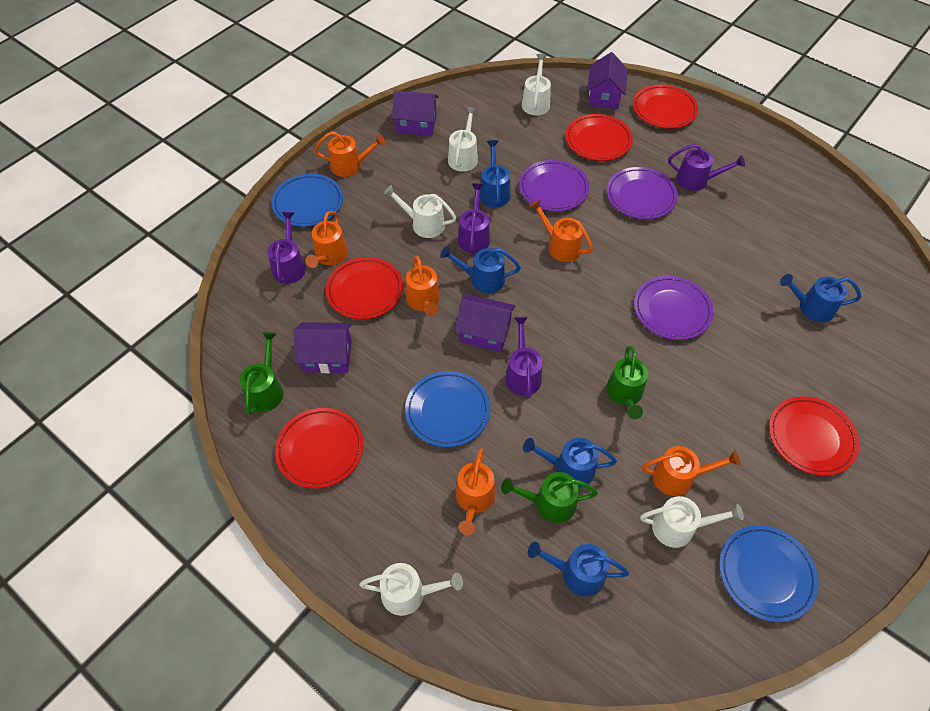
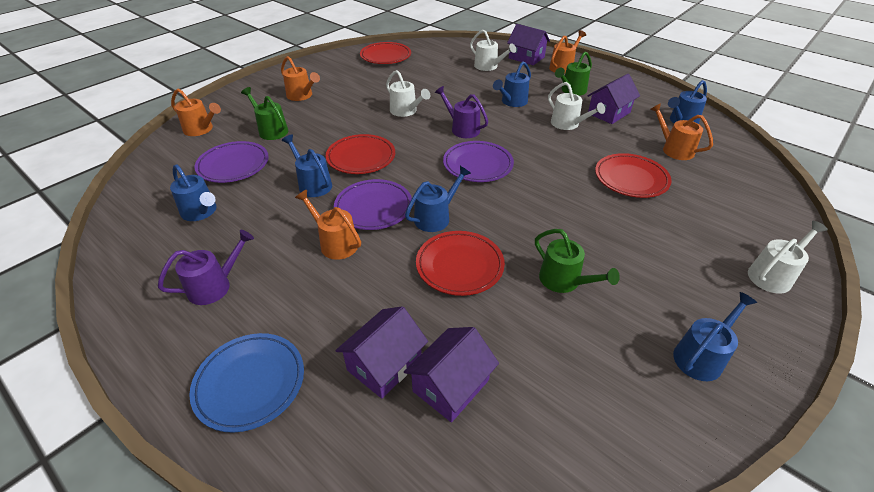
blue plate: 3 -> 1
blue watering can: 5 -> 6
orange watering can: 6 -> 5
purple watering can: 4 -> 2
red plate: 5 -> 4
white watering can: 5 -> 4

